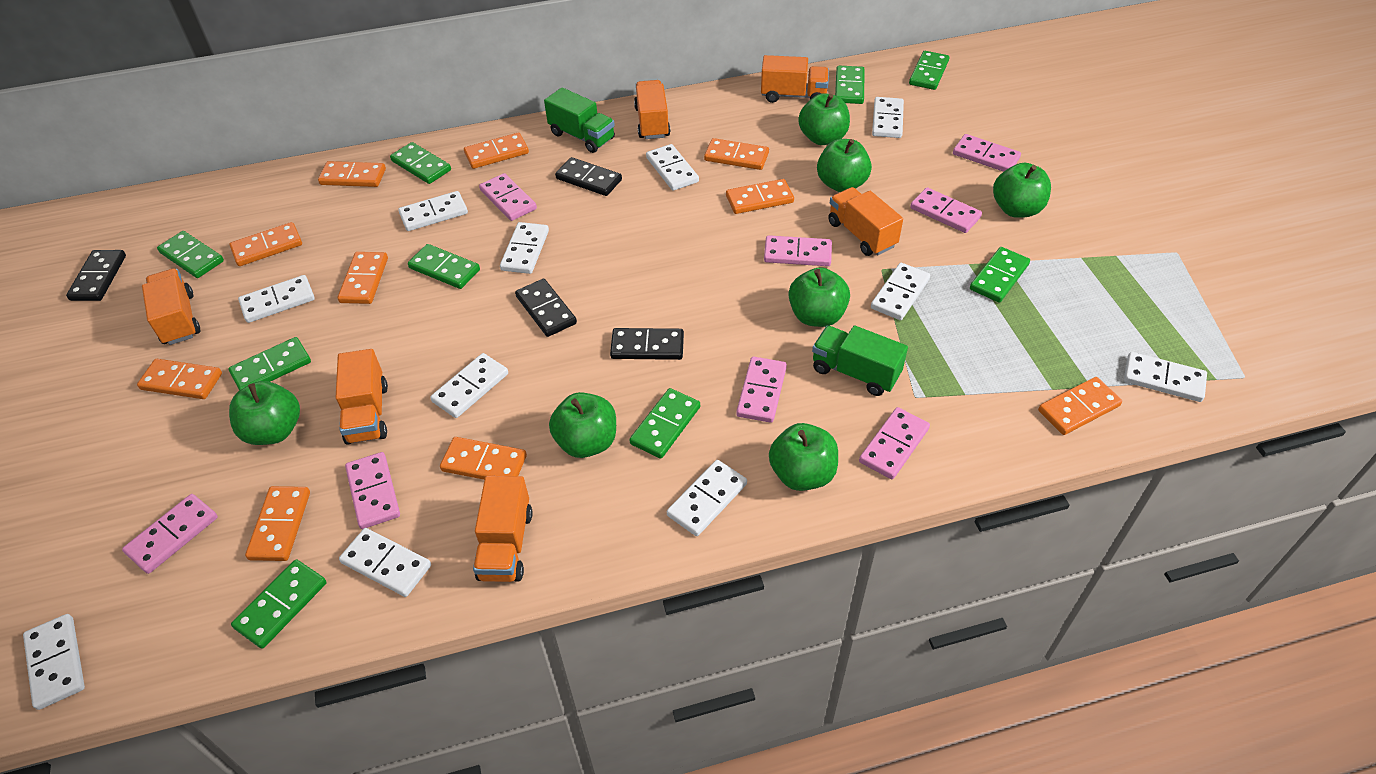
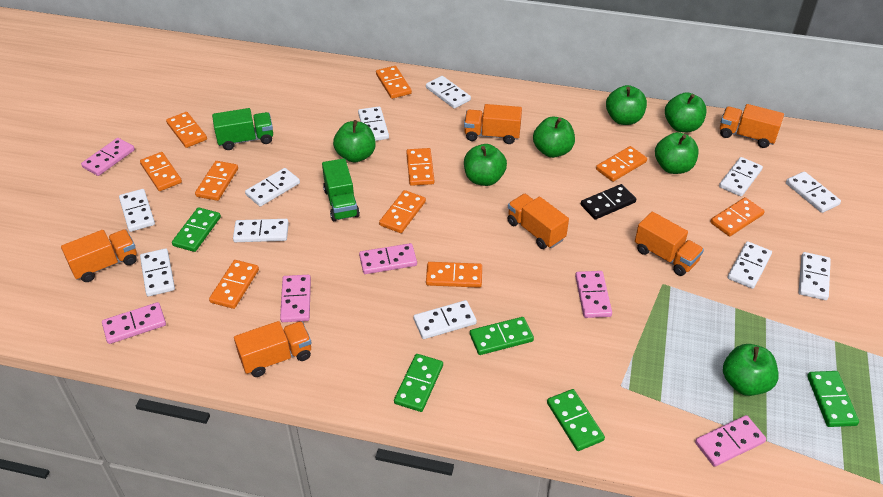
black domino: 4 -> 1
green domino: 9 -> 5
pink domino: 8 -> 6

